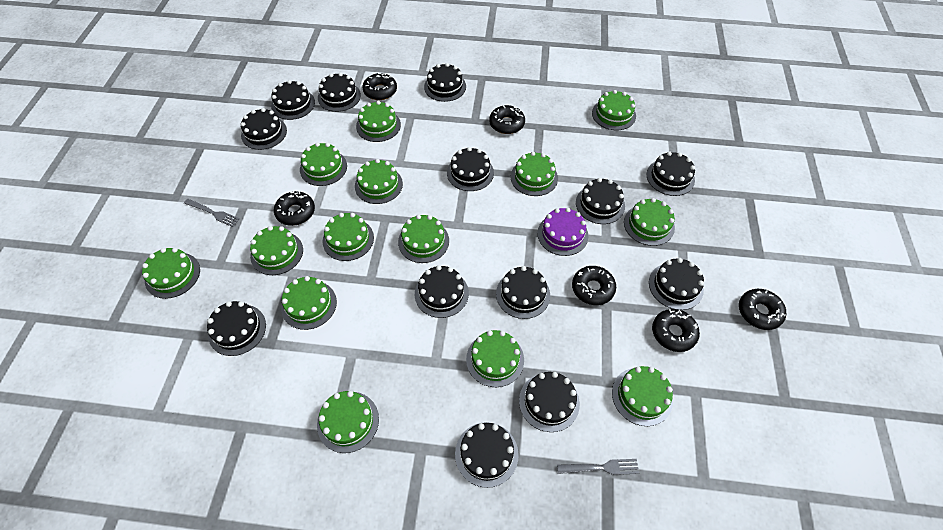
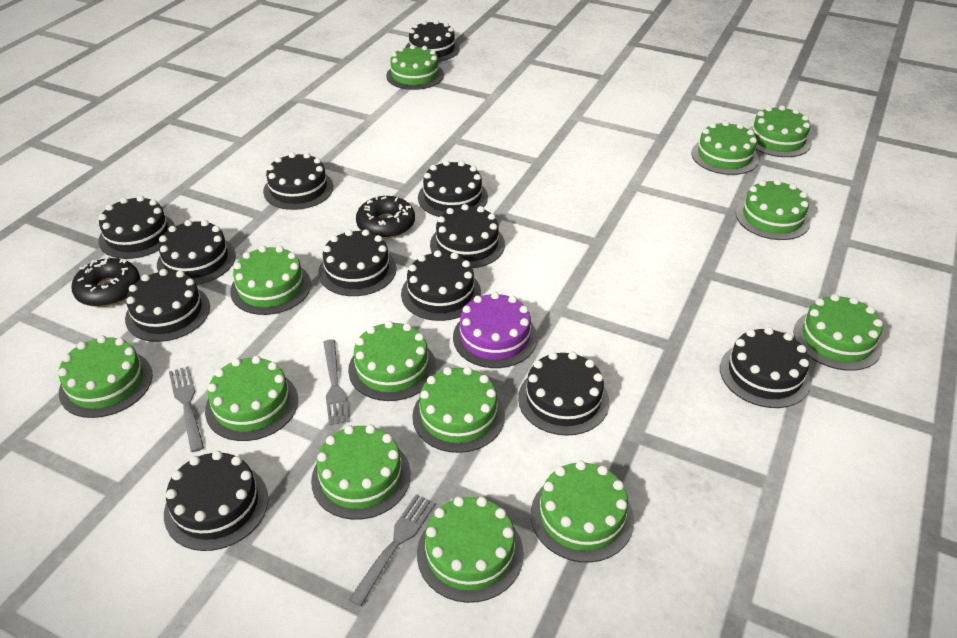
black cake: 13 -> 12
black donut: 6 -> 2
green cake: 14 -> 13
grey fork: 2 -> 3

